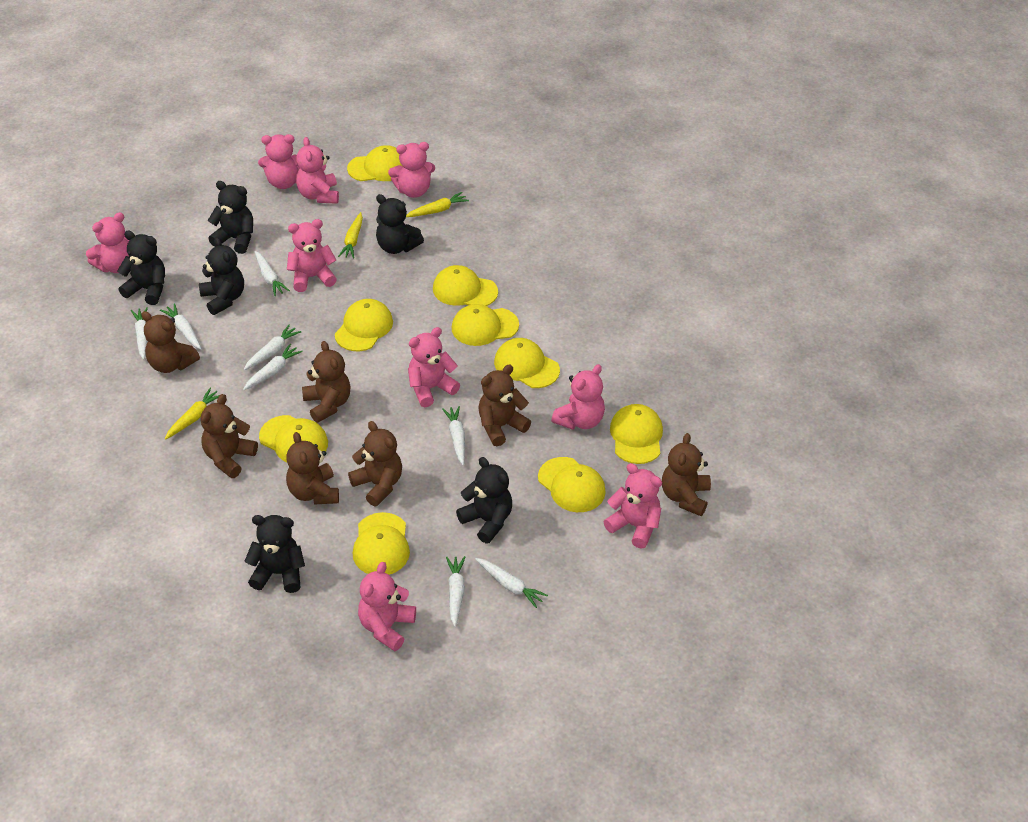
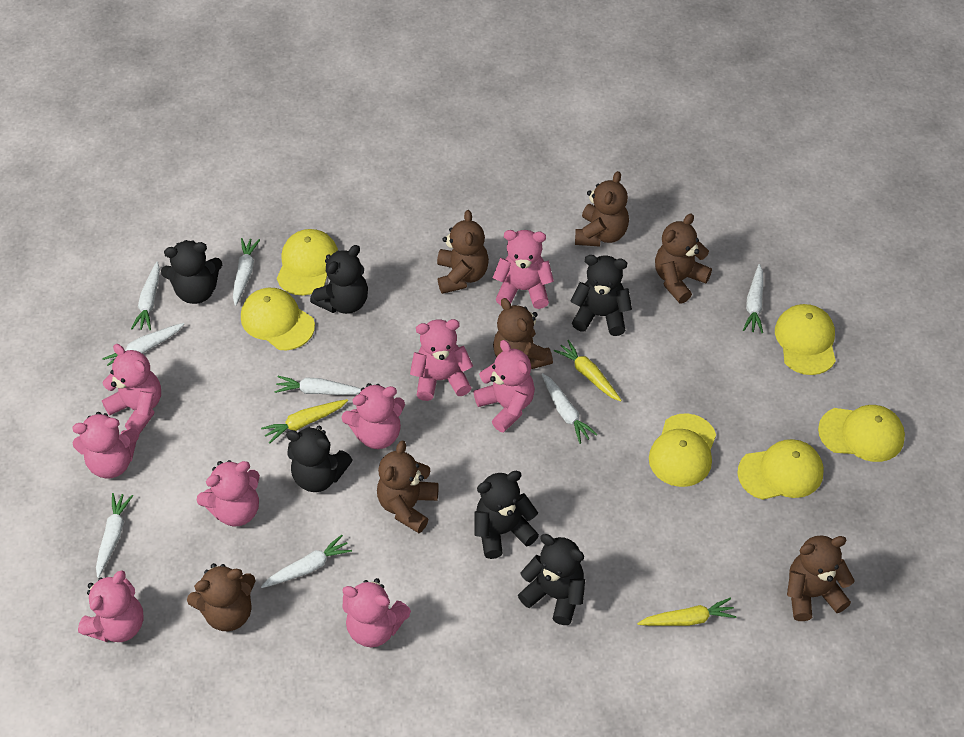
yellow cap: 9 -> 6

